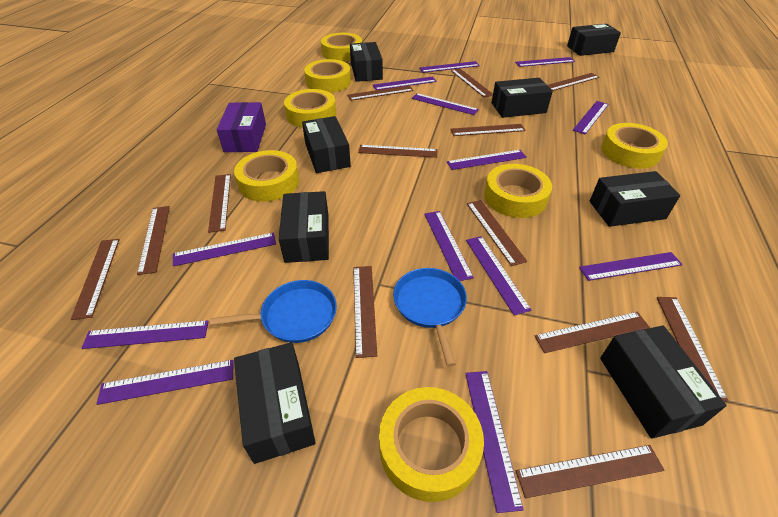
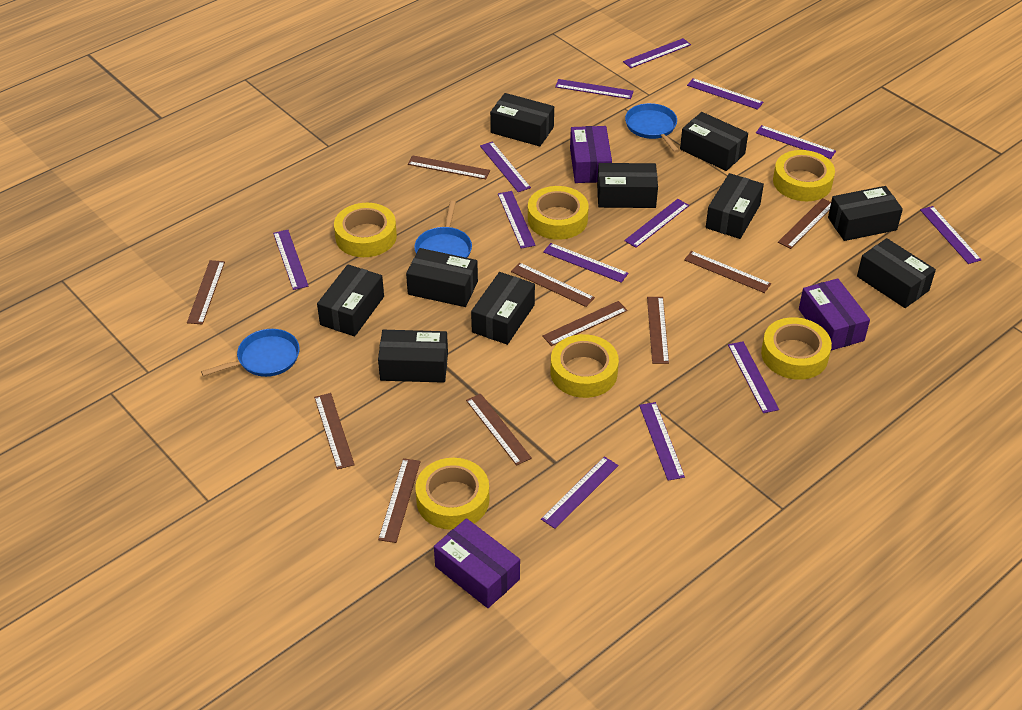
black box: 8 -> 10
blue pan: 2 -> 3
brown ruler: 13 -> 10
purple box: 1 -> 3
yellow tape: 7 -> 6

